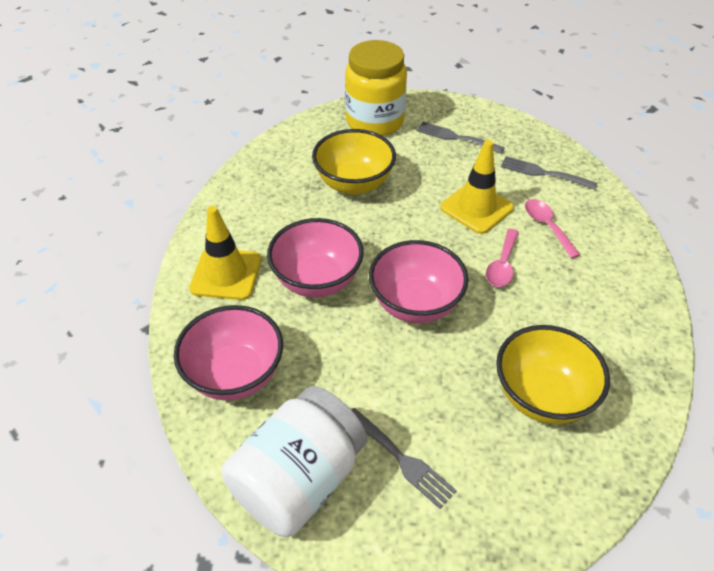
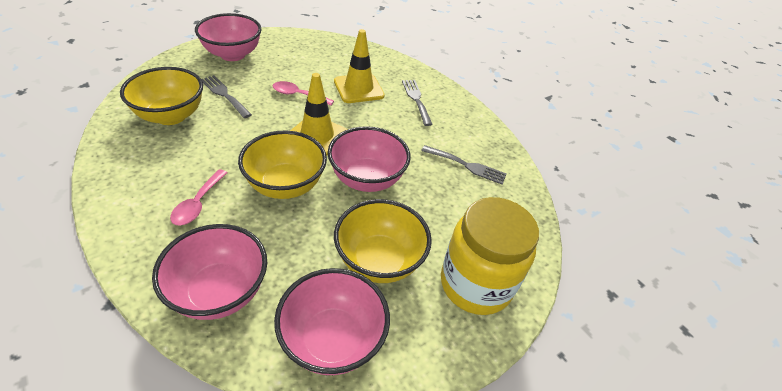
pink bowl: 3 -> 4
white jar: 1 -> 0
yellow bowl: 2 -> 3

